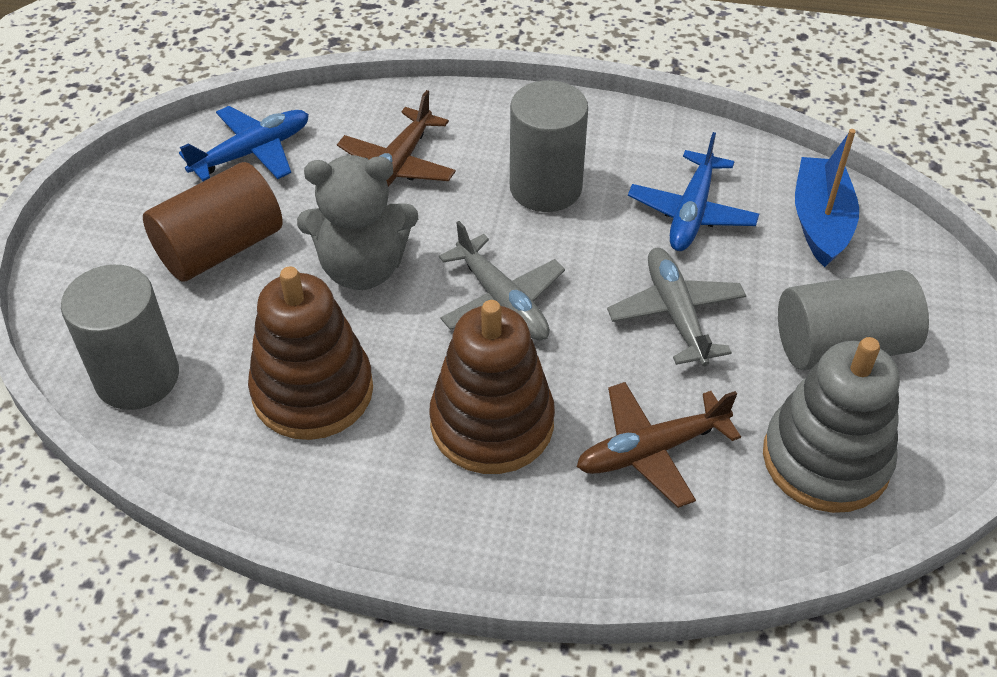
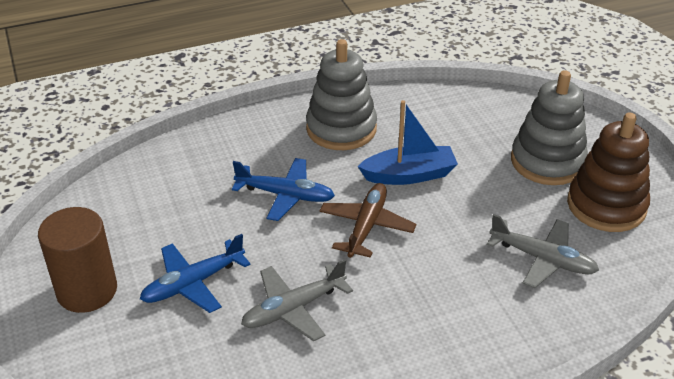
brown plane: 2 -> 1
brown stacking toy: 2 -> 1
grey cylinder: 3 -> 0
grey stacking toy: 1 -> 2
grey teddy bear: 1 -> 0

